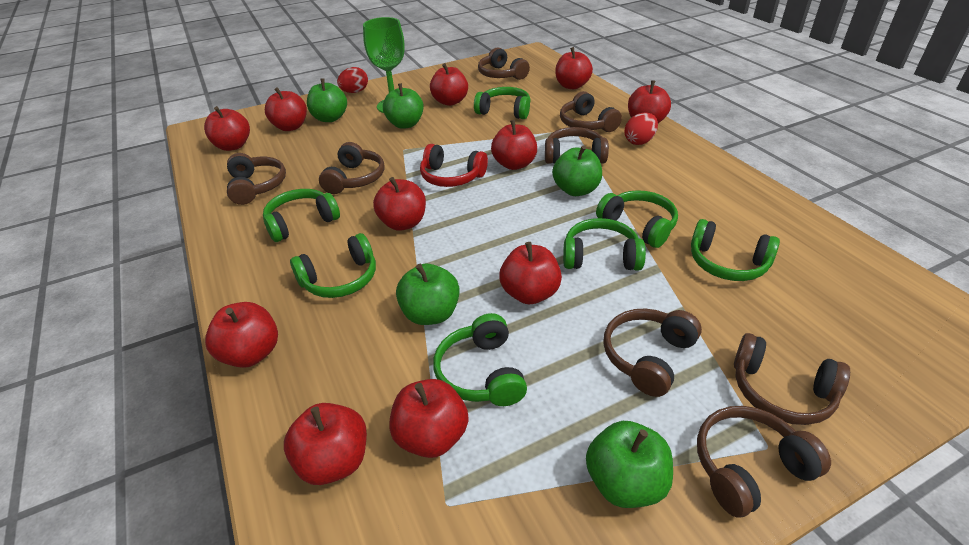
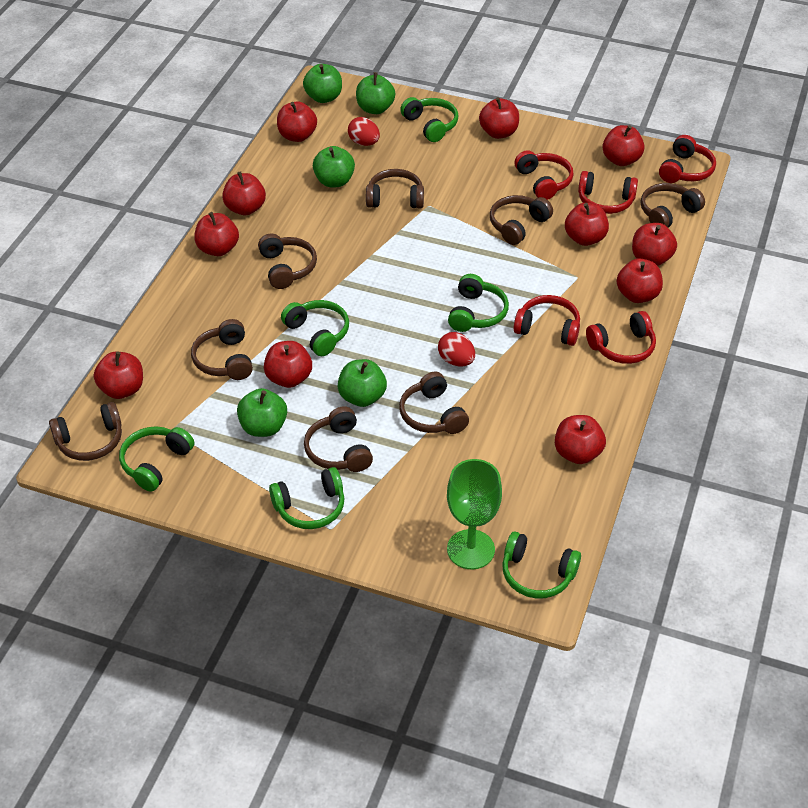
green headphones: 7 -> 6
red headphones: 1 -> 5

